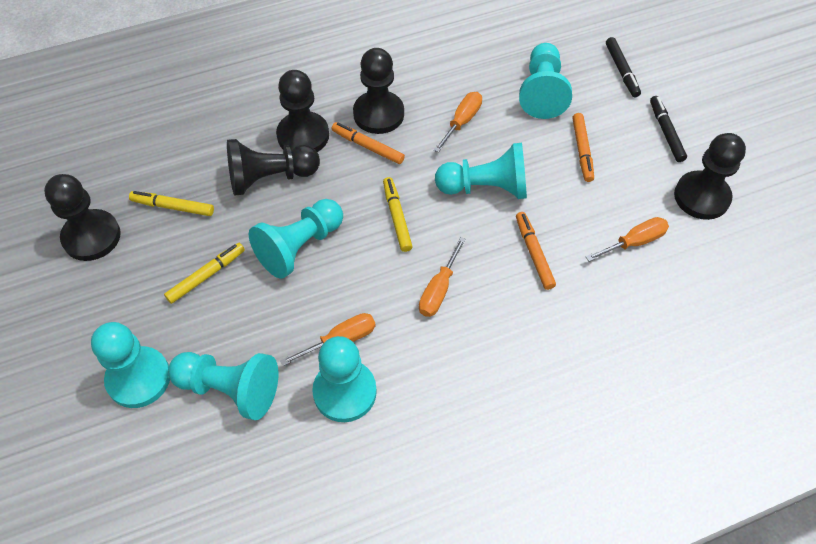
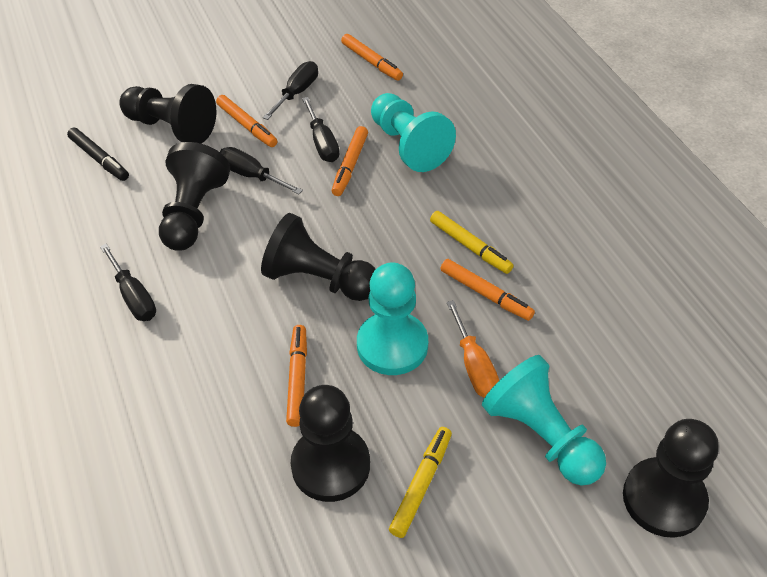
black marker: 2 -> 1
black screwdriver: 0 -> 4
orange marker: 3 -> 5
orange screwdriver: 4 -> 1
turquoise pawn: 6 -> 3
yellow marker: 3 -> 2

